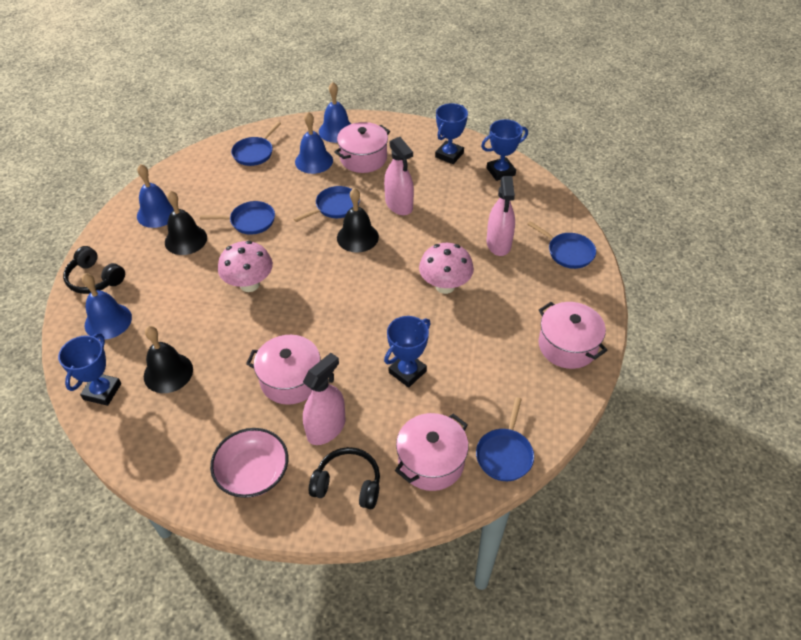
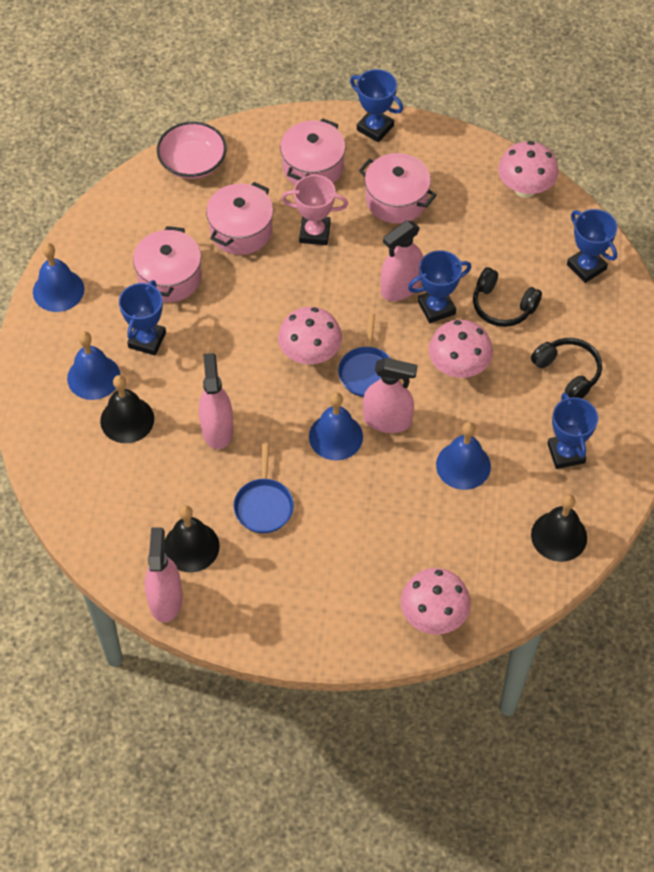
blue pan: 5 -> 2
blue trophy: 4 -> 5
pink mushroom: 2 -> 4
pink spray bottle: 3 -> 4
pink trophy: 0 -> 1

